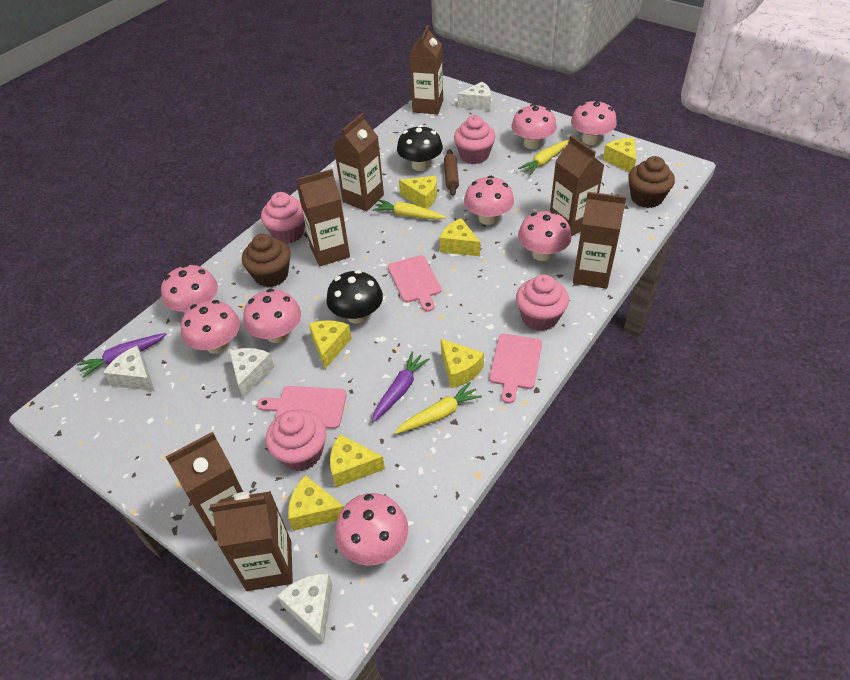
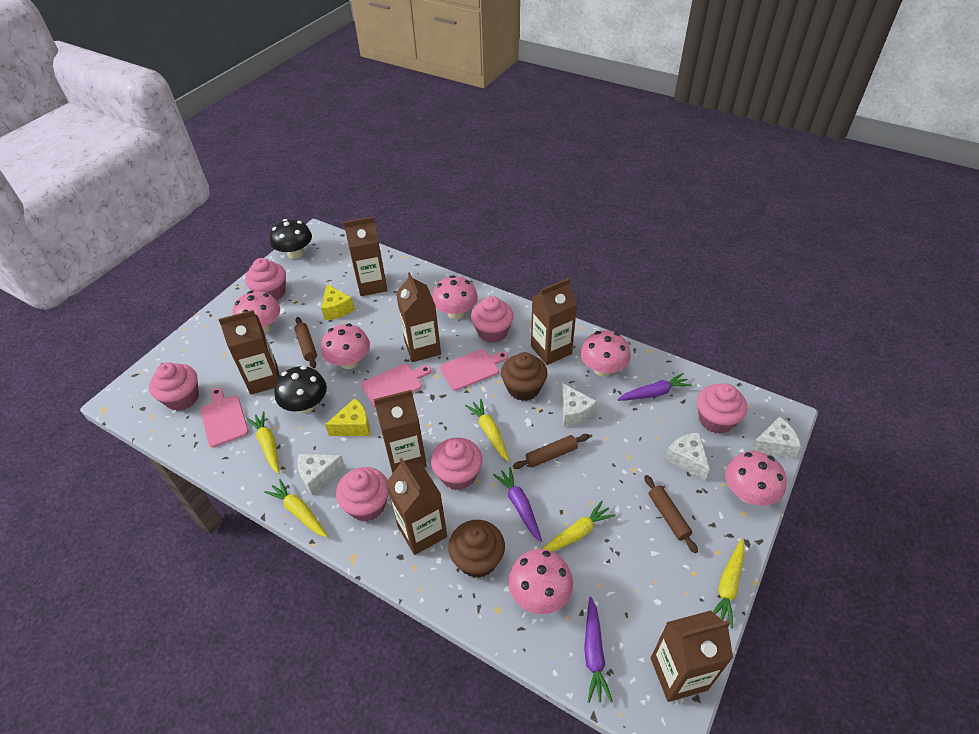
brown rolling pin: 1 -> 3
pink cupcake: 4 -> 6
pink mushroom: 8 -> 6
purple carrot: 2 -> 3
yellow carrot: 3 -> 5
yellow cheese: 7 -> 2

